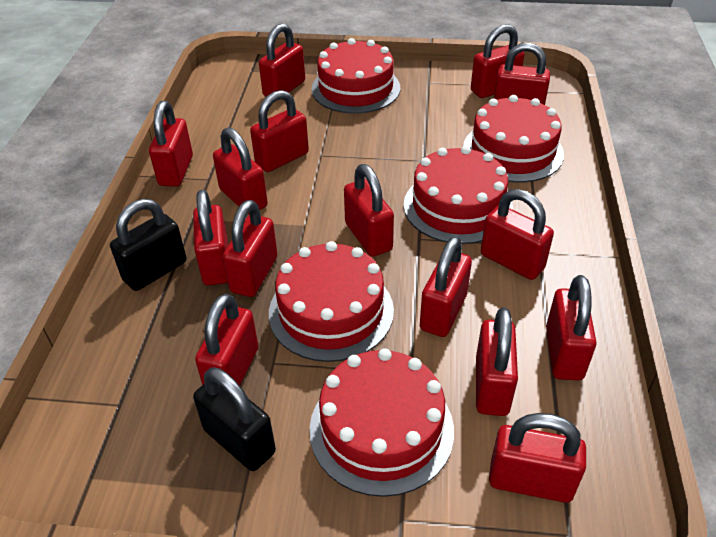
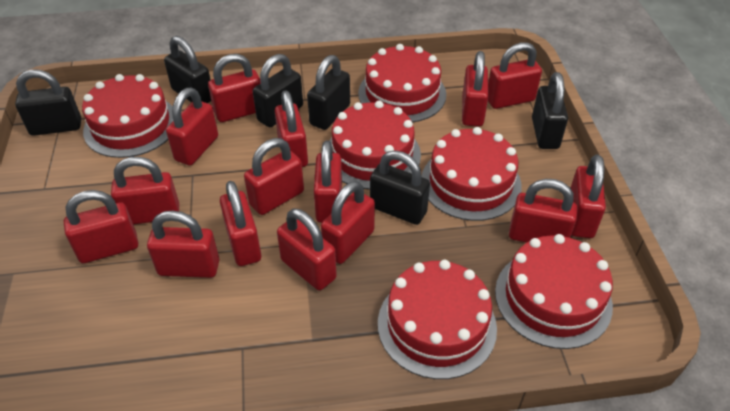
black padlock: 2 -> 6
red cake: 5 -> 6

